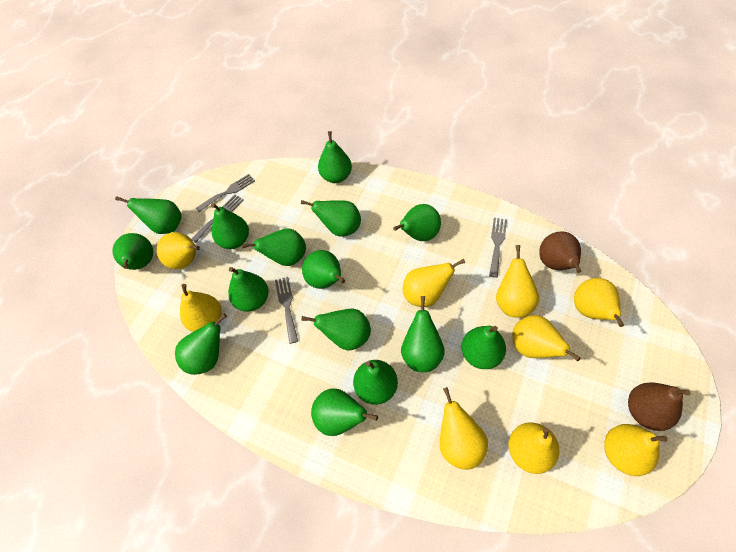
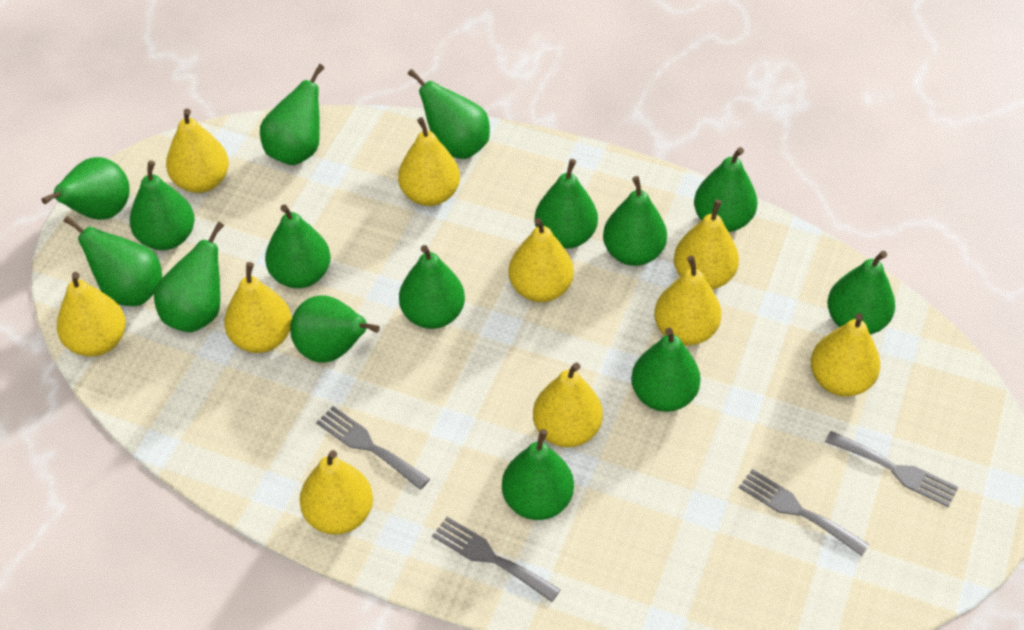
brown pear: 2 -> 0
yellow pear: 9 -> 10

